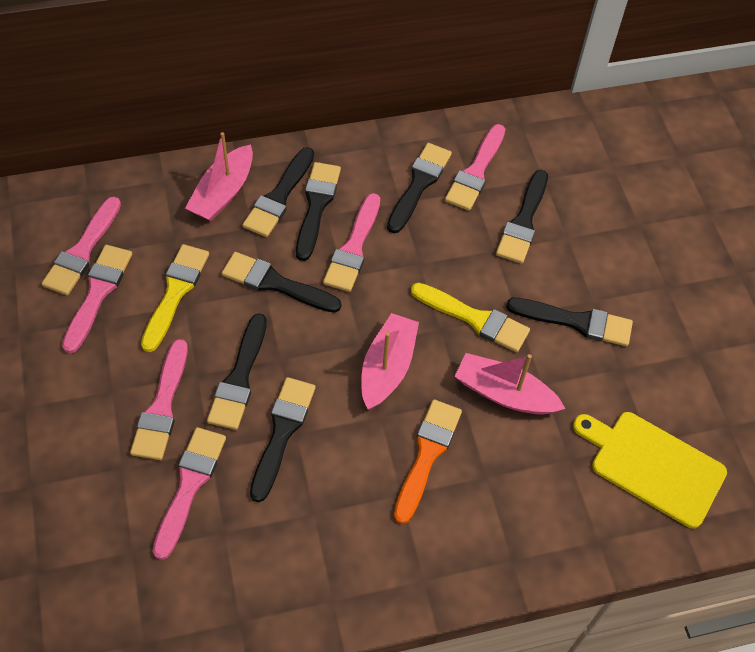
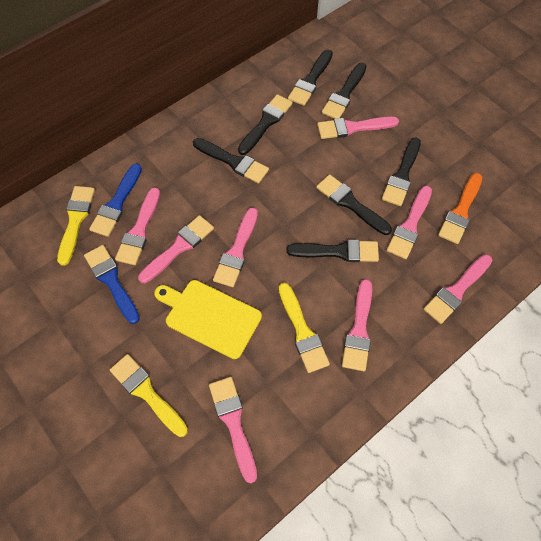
black brush: 8 -> 7
blue brush: 0 -> 2
pink boat: 3 -> 0
pink brush: 6 -> 8
yellow brush: 2 -> 3

